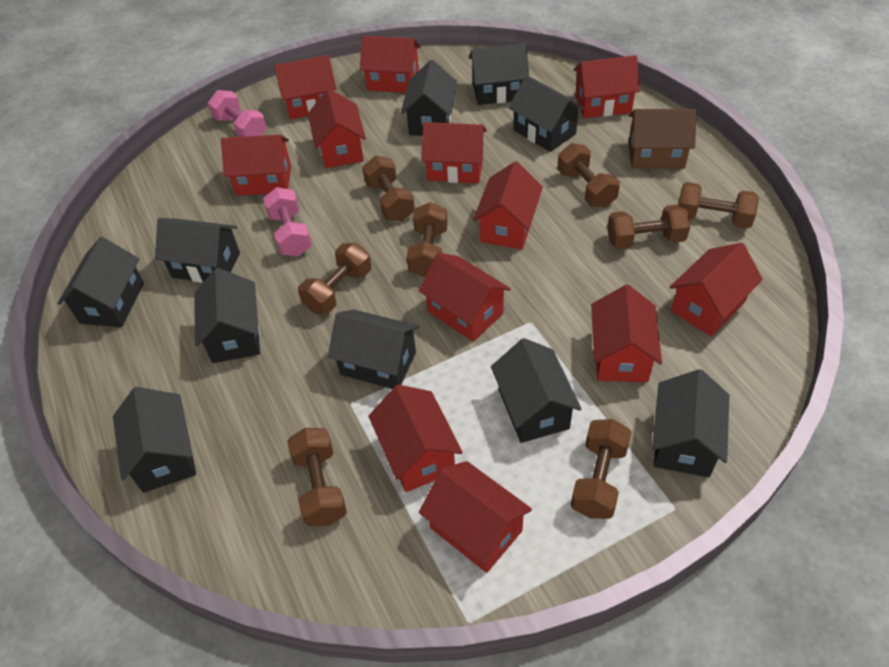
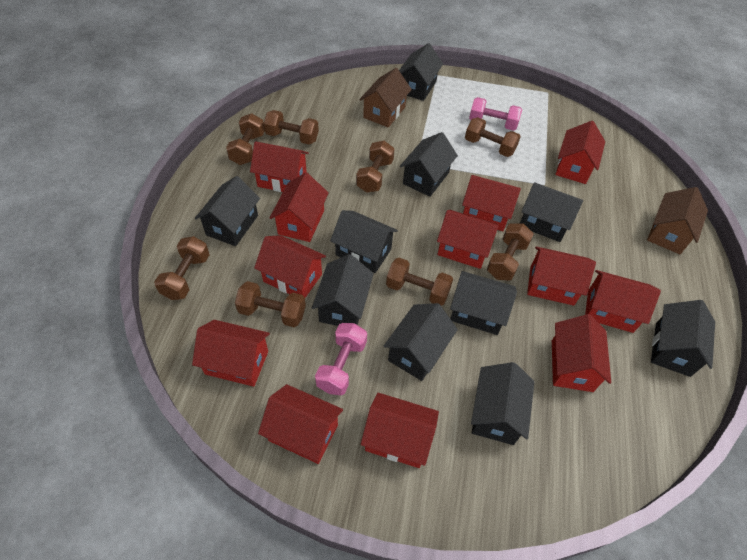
brown house: 1 -> 2

